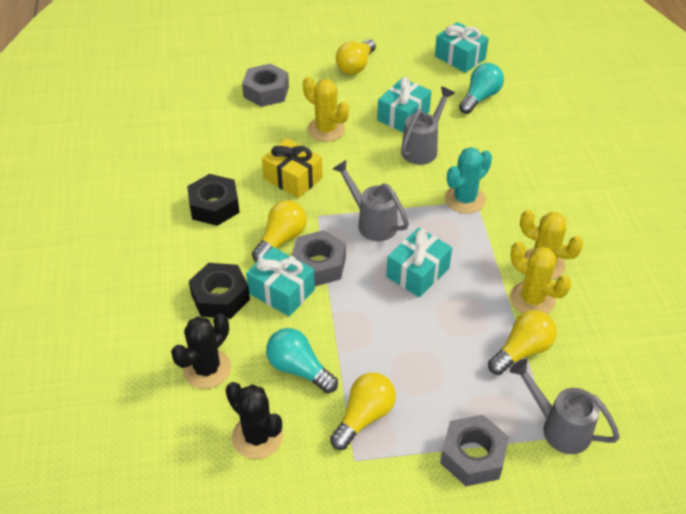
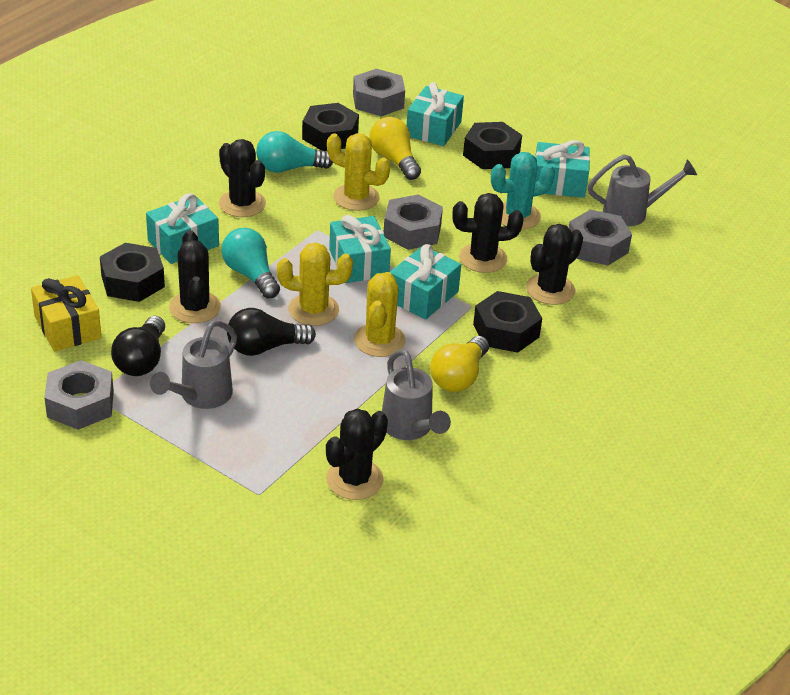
black cactus: 2 -> 5
black light bulb: 0 -> 2
black nut: 2 -> 4
grey nut: 3 -> 4
turquoise gift: 4 -> 5
yellow light bulb: 4 -> 2

